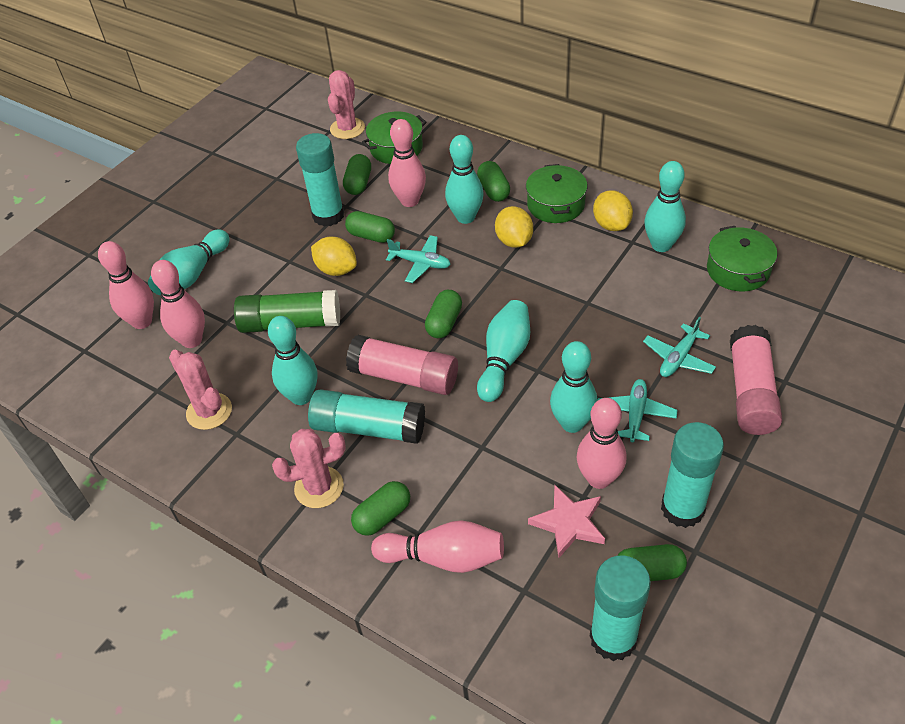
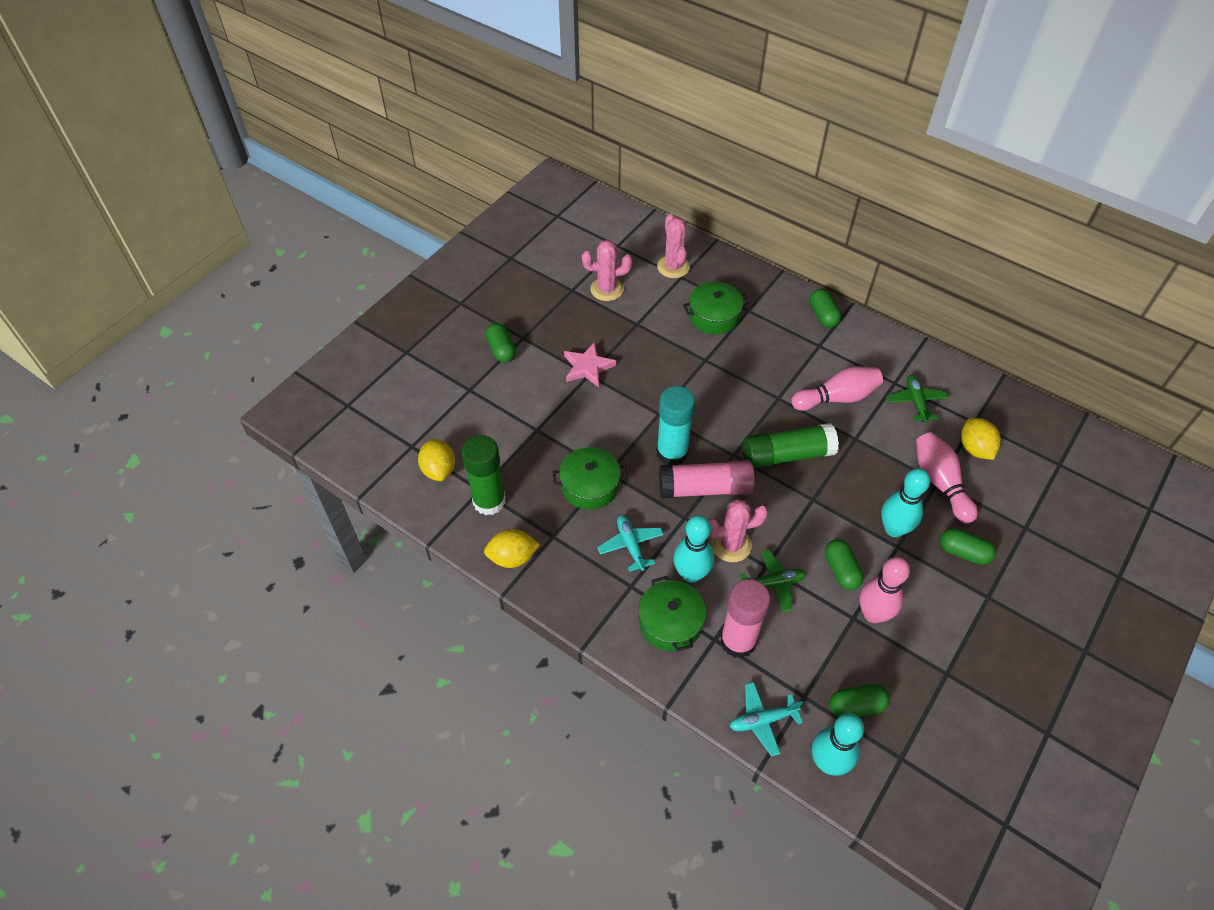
green capsule: 6 -> 5
green glue stick: 1 -> 2
green plane: 0 -> 2
pink bowling pin: 5 -> 3
turquoise bowling pin: 6 -> 3
turquoise glue stick: 4 -> 1
turquoise plane: 3 -> 2

